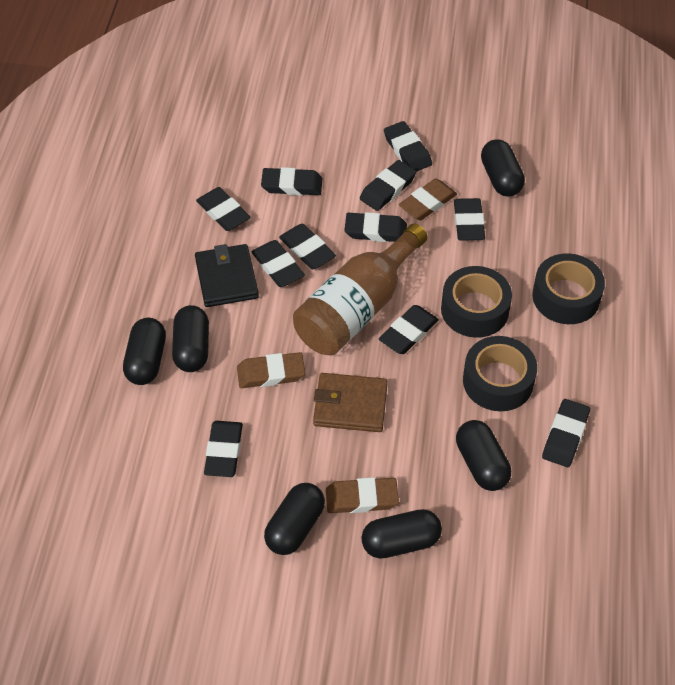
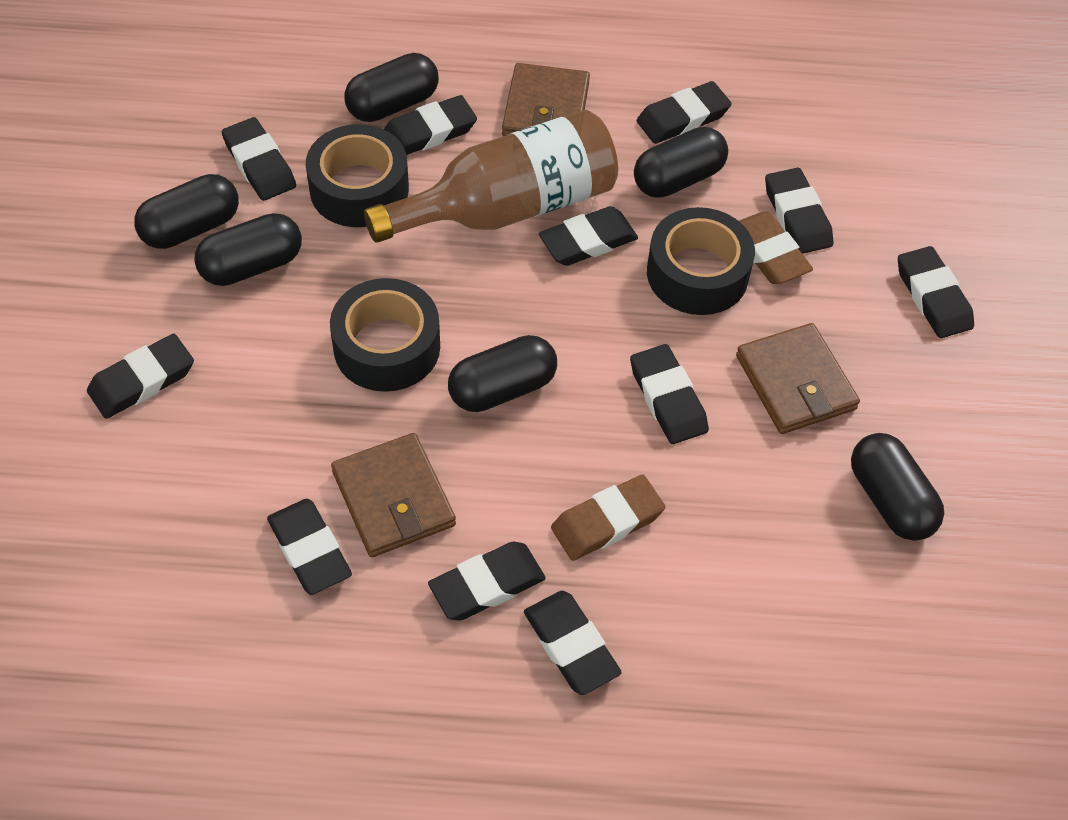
black wallet: 1 -> 0
brown eraser: 3 -> 2
brown wallet: 1 -> 3

